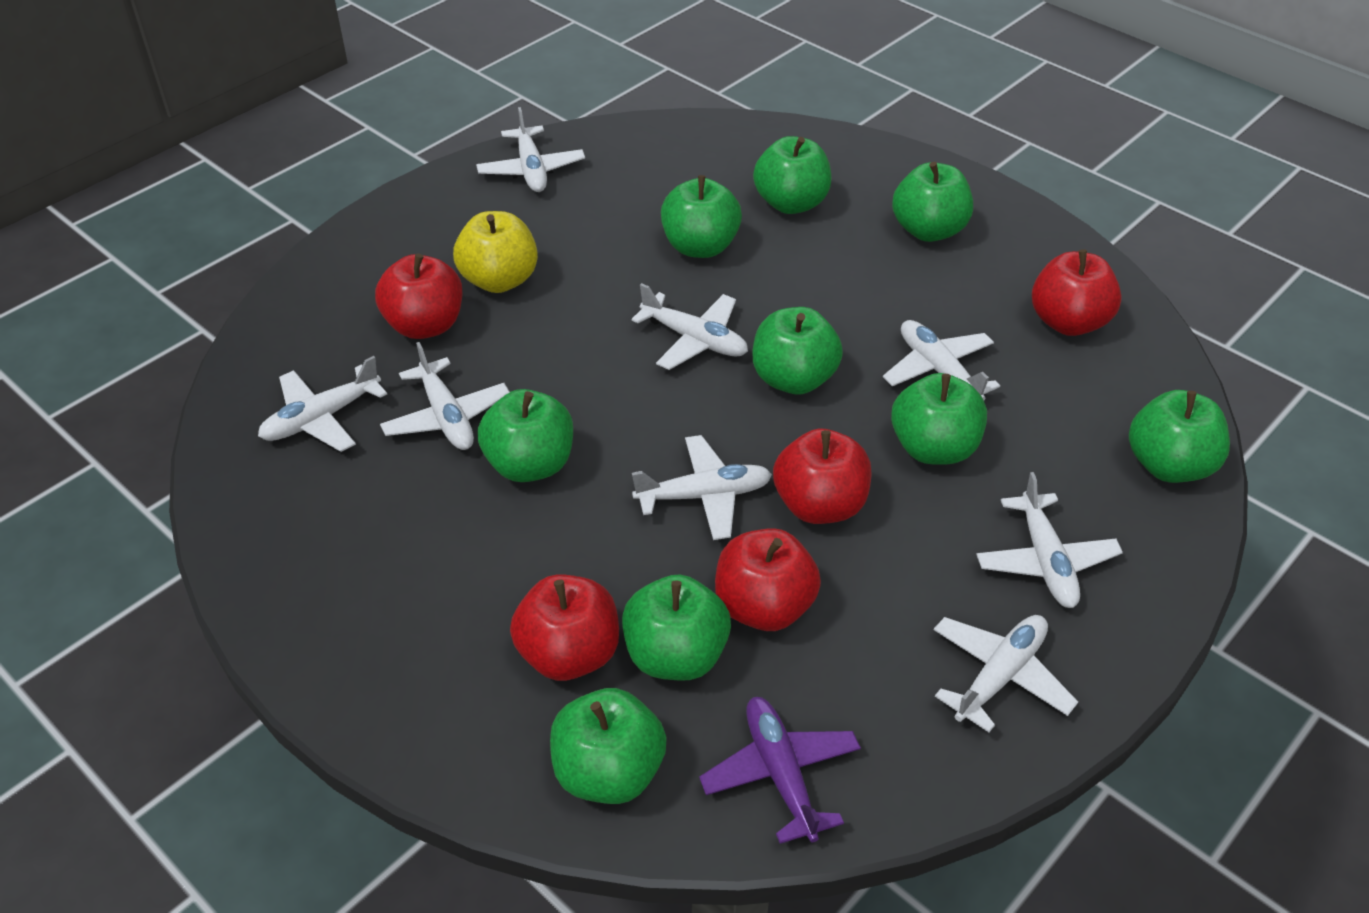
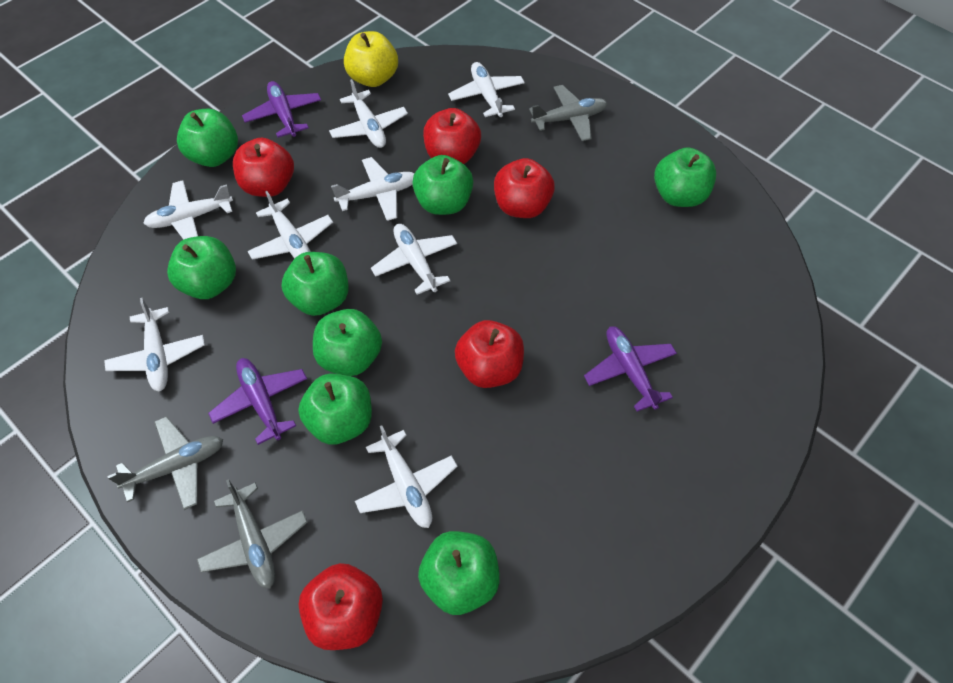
green apple: 9 -> 8
grey plane: 0 -> 3
purple plane: 1 -> 3

